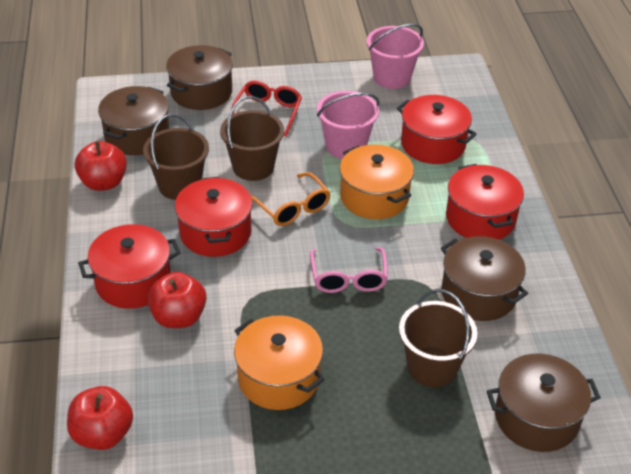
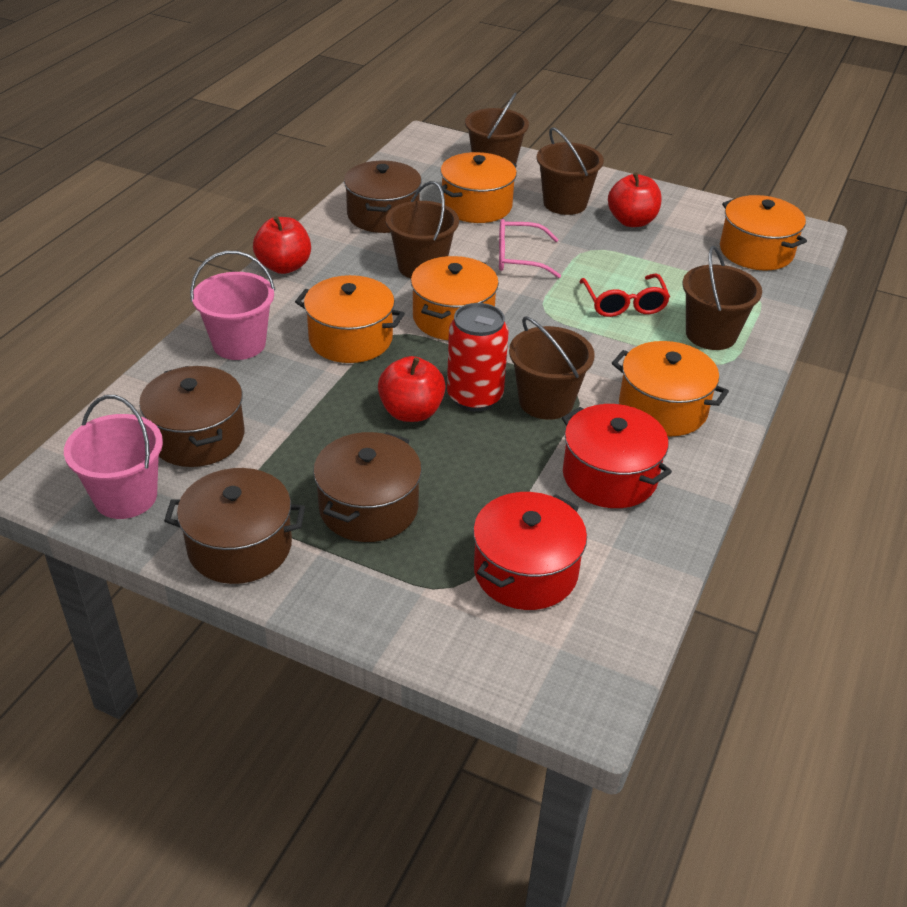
brown bucket: 3 -> 5
orange glasses: 1 -> 0
orange pot: 2 -> 5
red can: 0 -> 1
red pot: 4 -> 2

